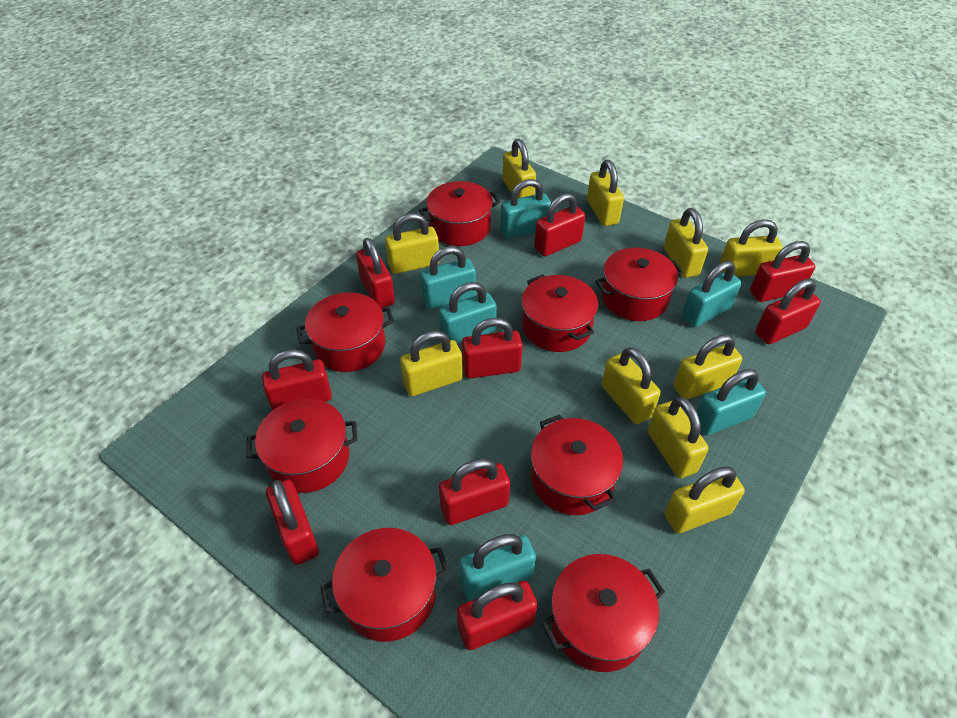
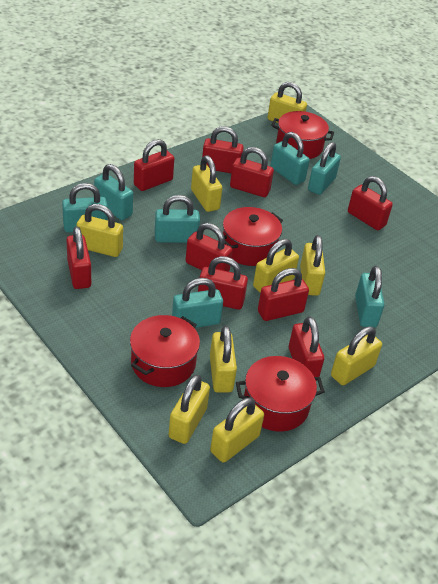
red pot: 8 -> 4
turquoise padlock: 6 -> 7
yellow padlock: 10 -> 9

